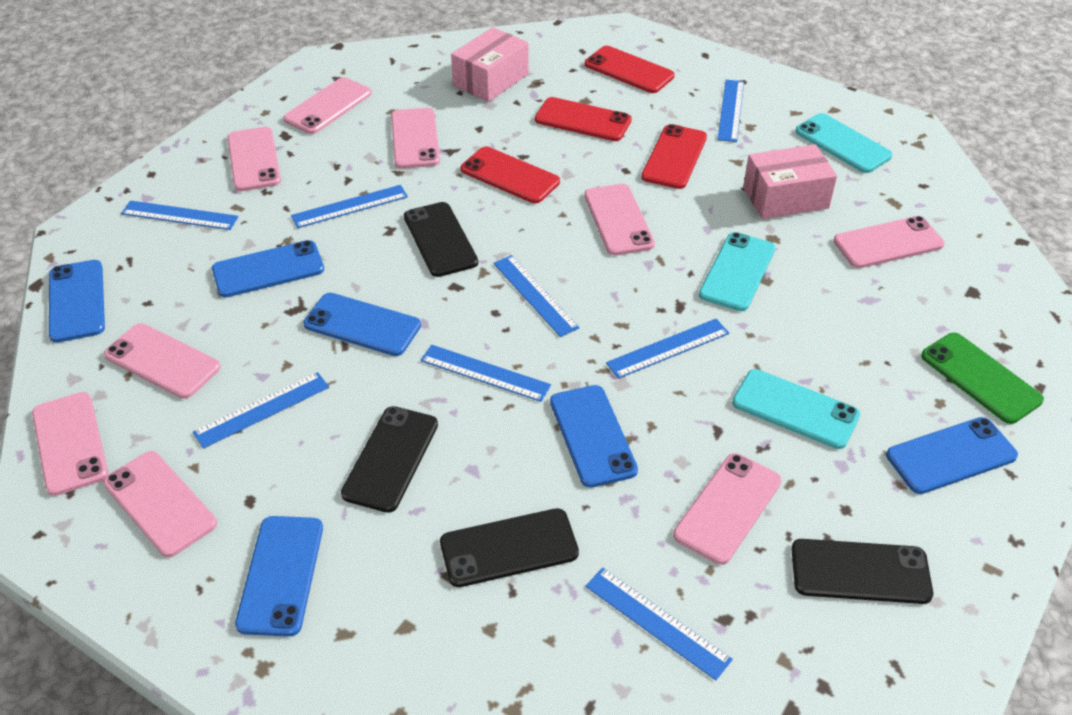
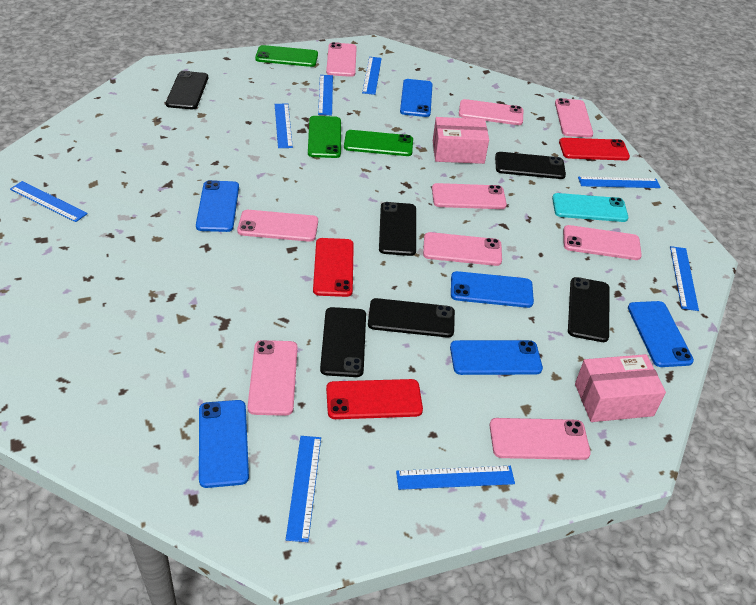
black phone: 4 -> 6
green phone: 1 -> 3
red phone: 4 -> 3
turquoise phone: 3 -> 1

